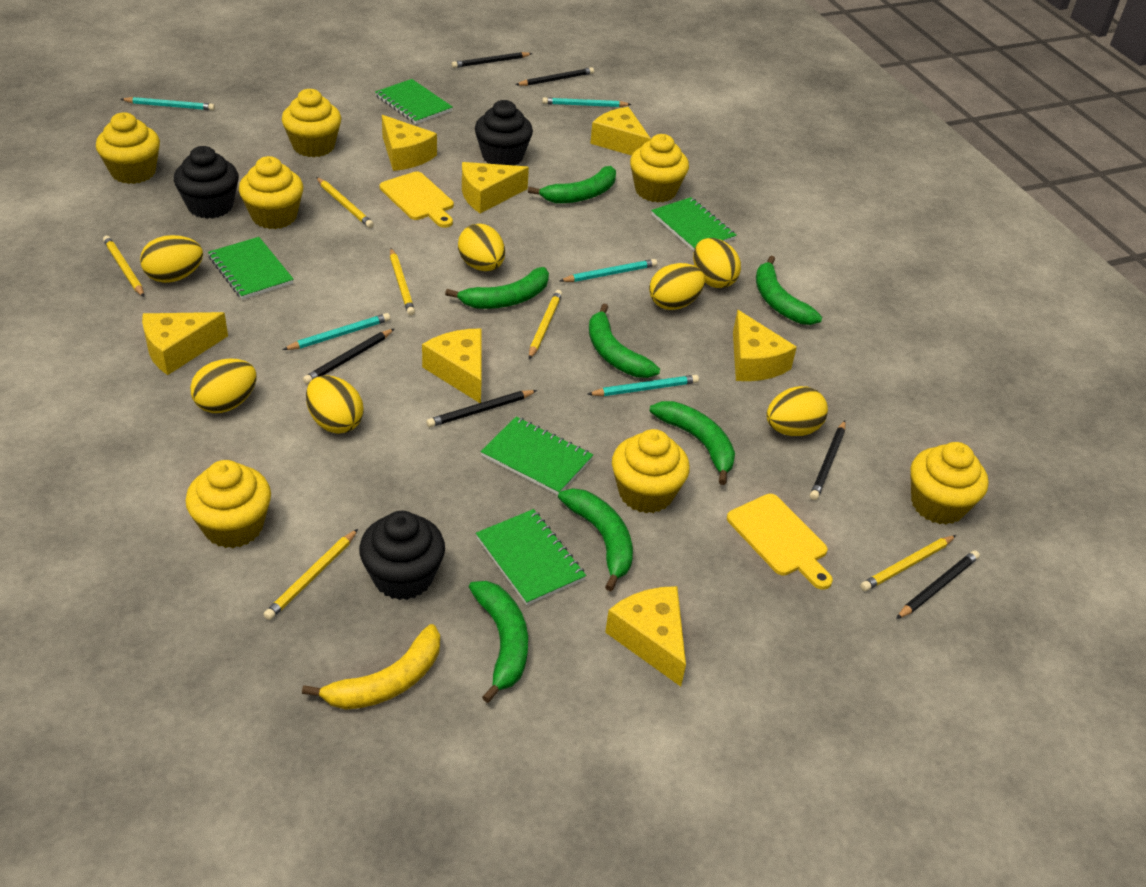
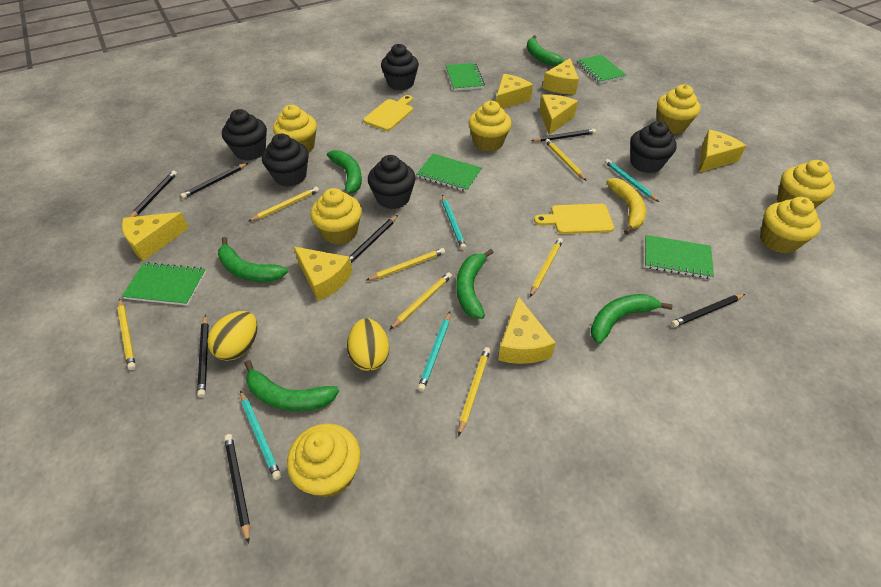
black cupcake: 3 -> 5
black pencil: 6 -> 7
green banana: 7 -> 6
turquoise pencil: 5 -> 4
yellow egg: 7 -> 2
yellow pencil: 6 -> 7

